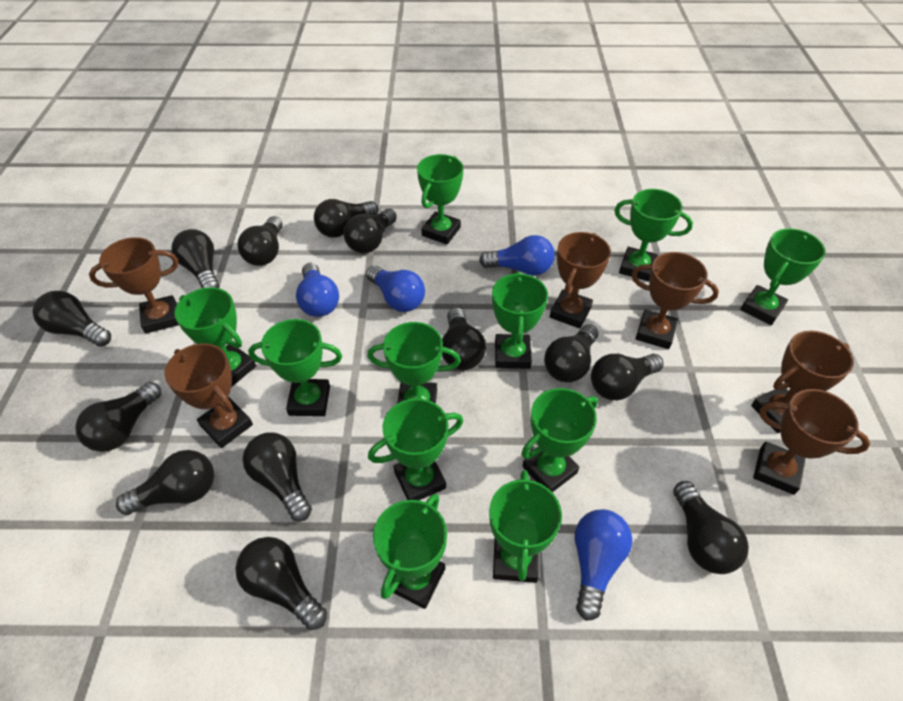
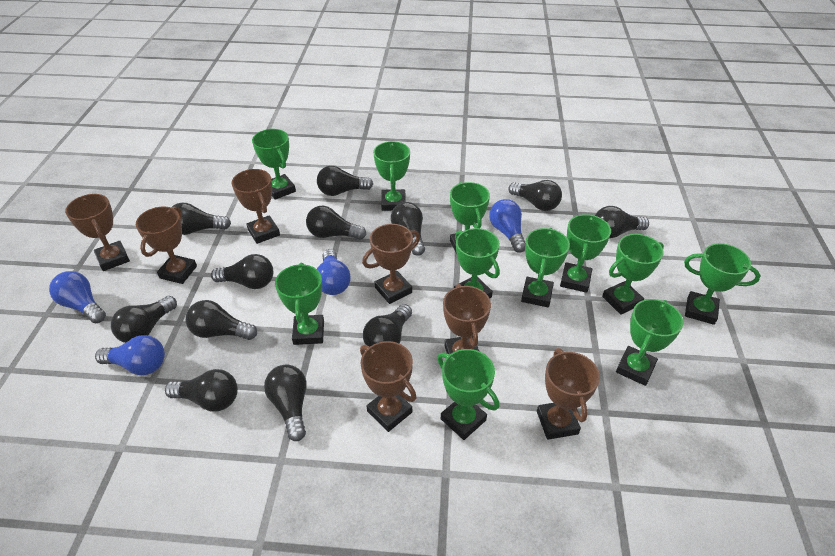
black light bulb: 13 -> 12
brown trophy: 6 -> 7

